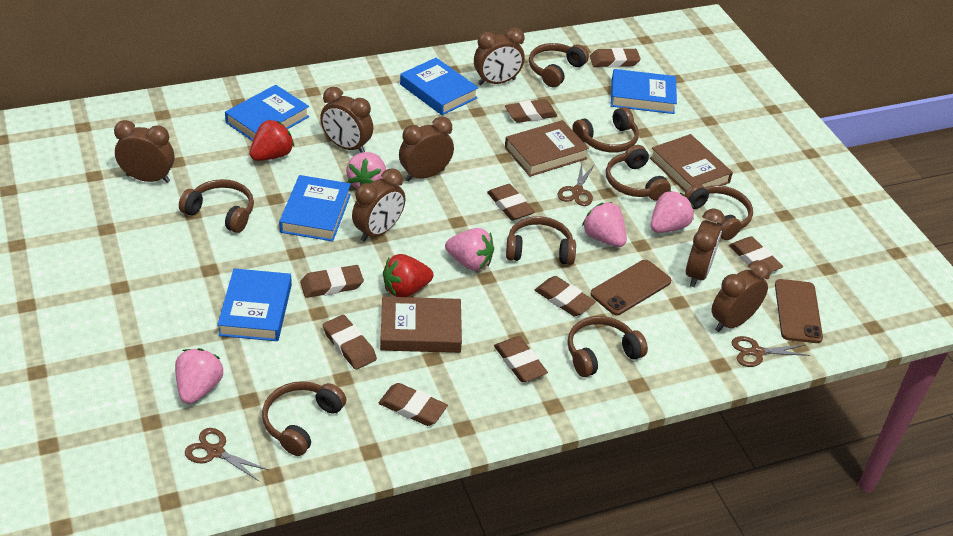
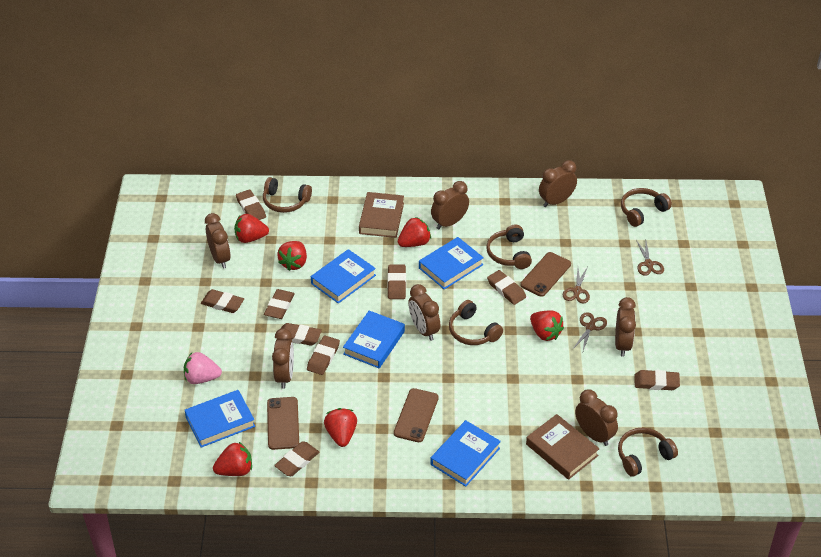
brown book: 3 -> 2
brown headphones: 8 -> 5
brown phone: 2 -> 3
pink strawberry: 5 -> 1
red strawberry: 2 -> 6

